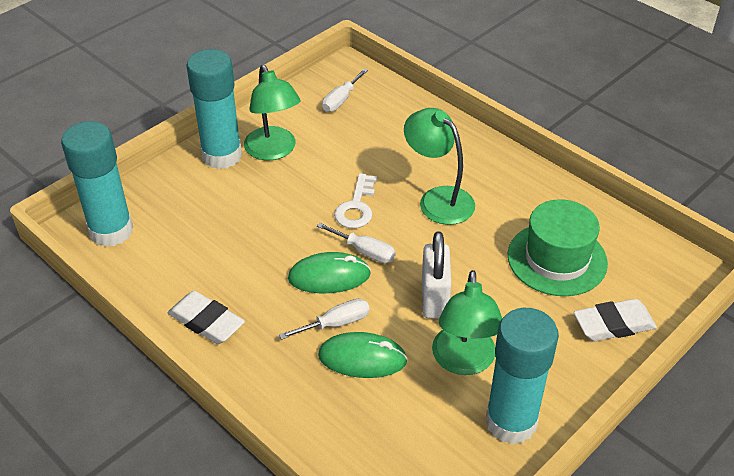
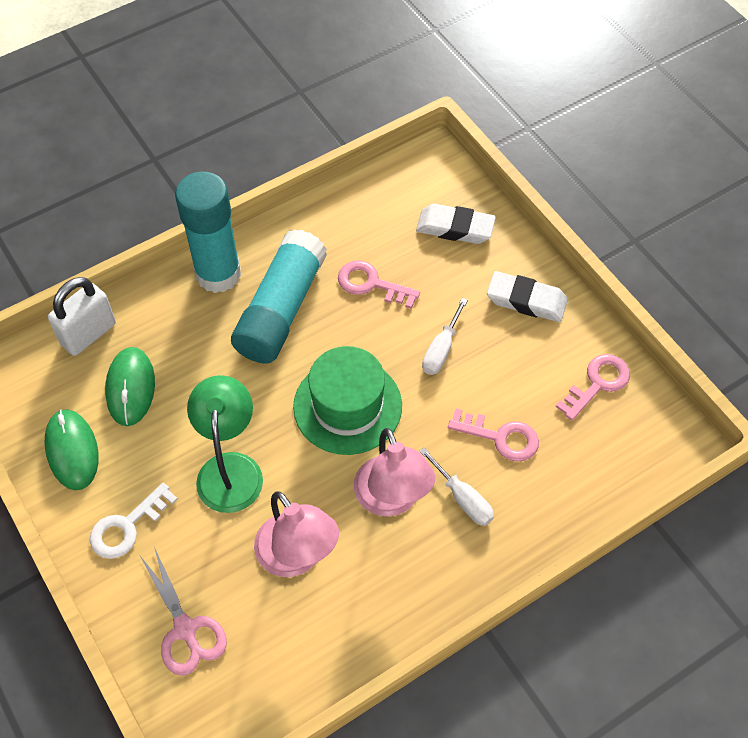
green lamp: 3 -> 1
pink key: 0 -> 3
pink lamp: 0 -> 2
pink scissors: 0 -> 1
turquoise glue stick: 3 -> 2
white screwdriver: 3 -> 2

